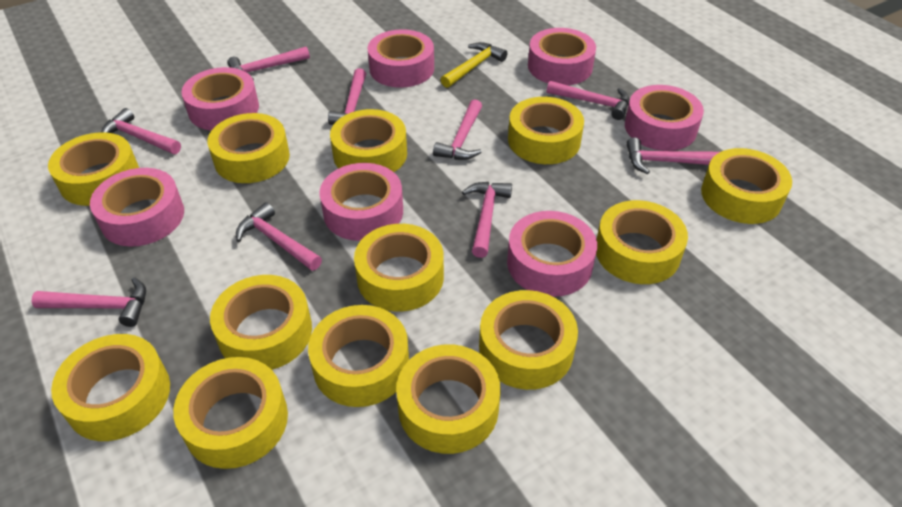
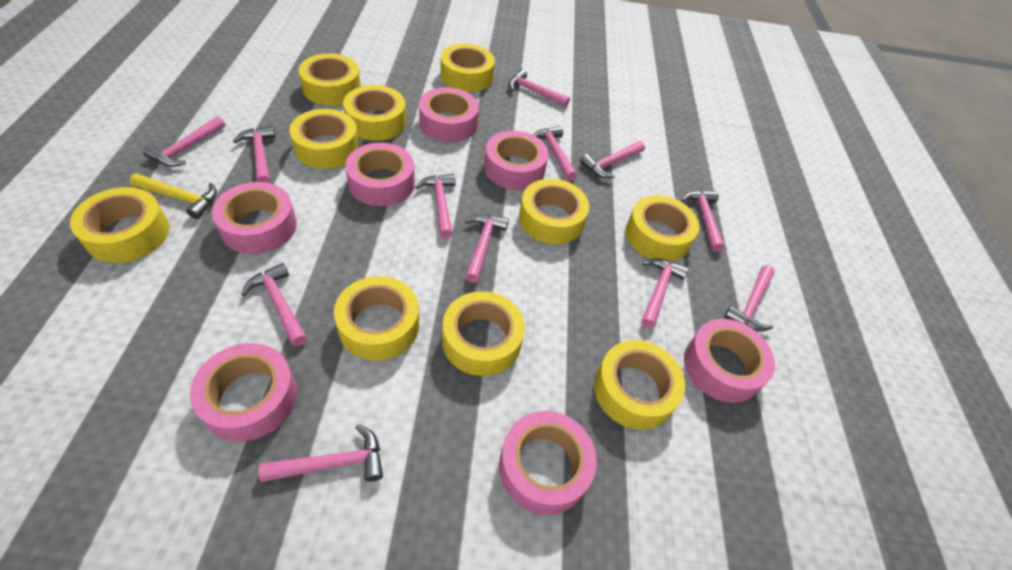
pink hammer: 9 -> 12
yellow tape: 13 -> 10

